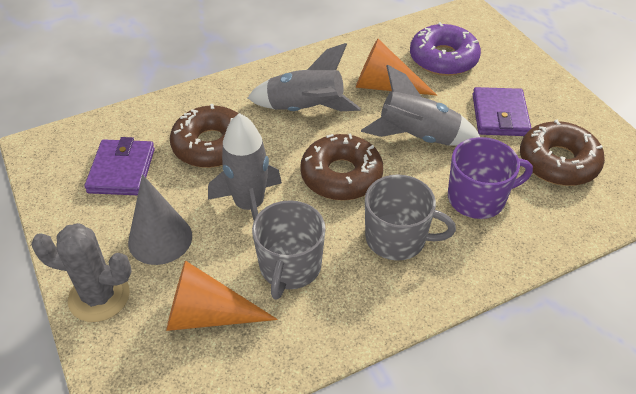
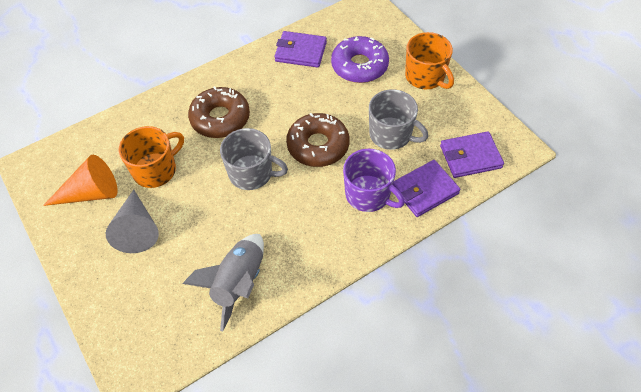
brown donut: 3 -> 2
grey cactus: 1 -> 0
grey rocket: 3 -> 1
orange cone: 2 -> 1
orange mug: 0 -> 2
purple wallet: 2 -> 3

